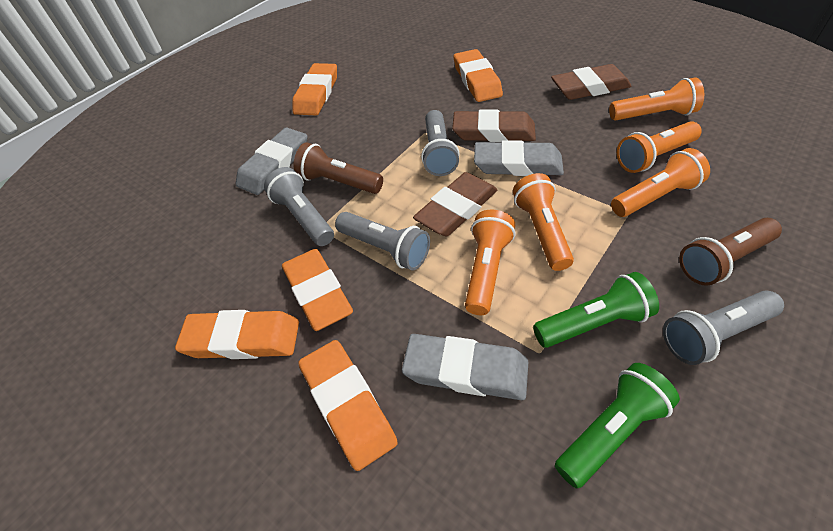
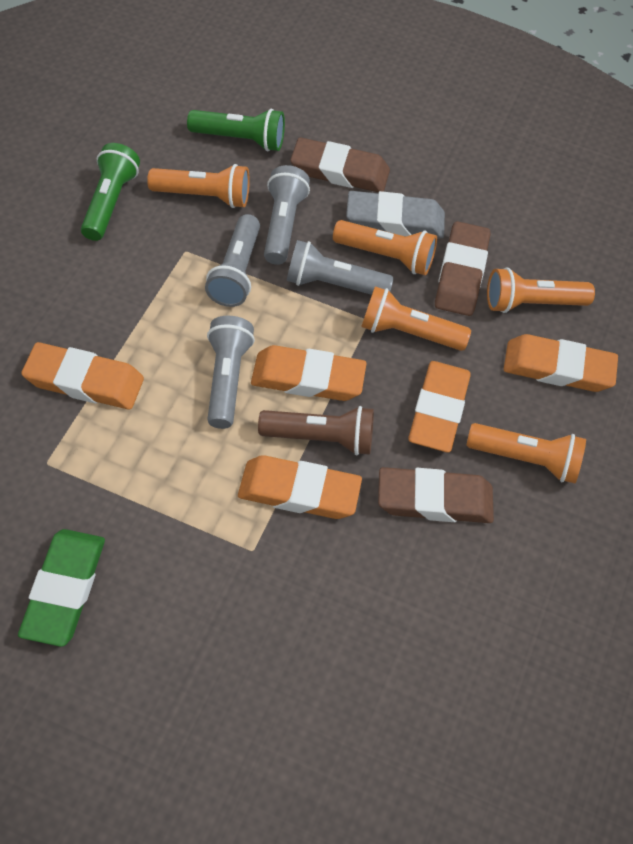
brown flashlight: 2 -> 1
green eraser: 0 -> 1
grey eraser: 3 -> 1

